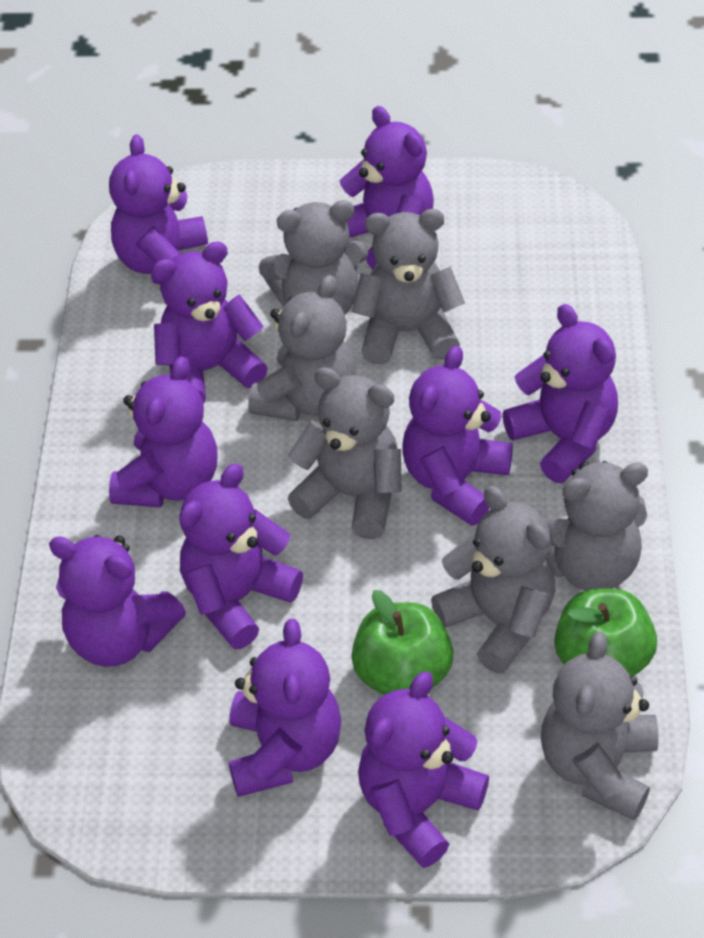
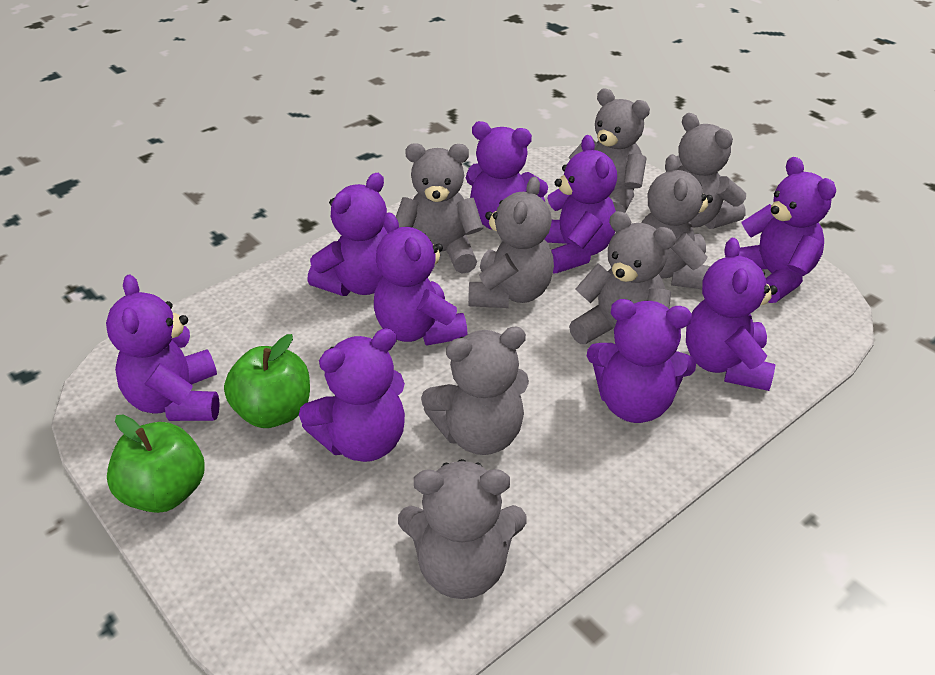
grey teddy bear: 7 -> 8
purple teddy bear: 10 -> 9

